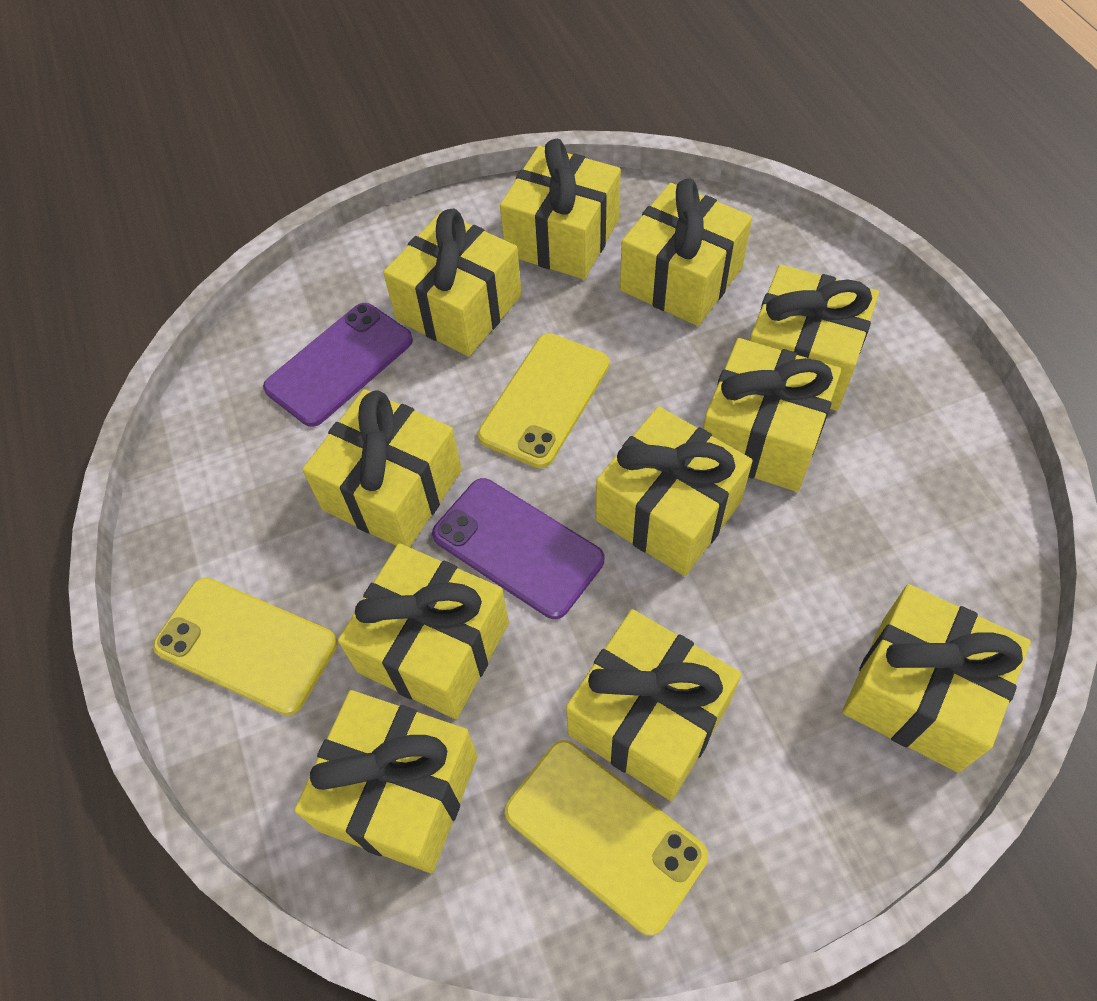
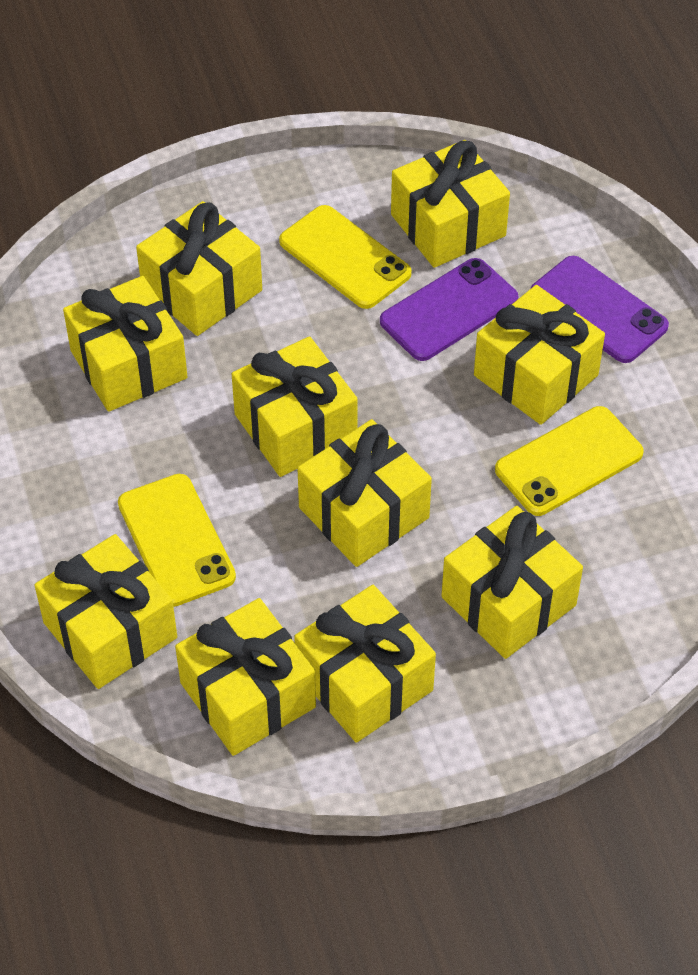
yellow gift: 11 -> 10

